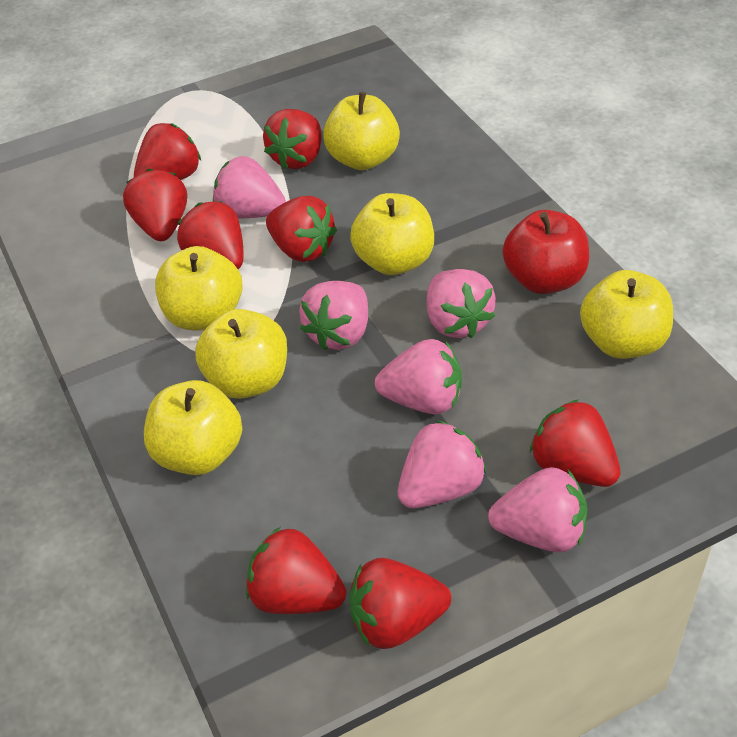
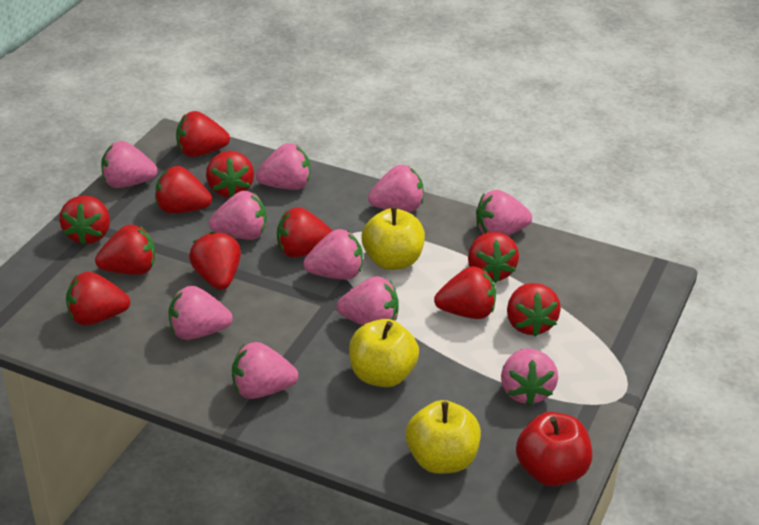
pink strawberry: 6 -> 10
red strawberry: 8 -> 11
yellow apple: 6 -> 3

